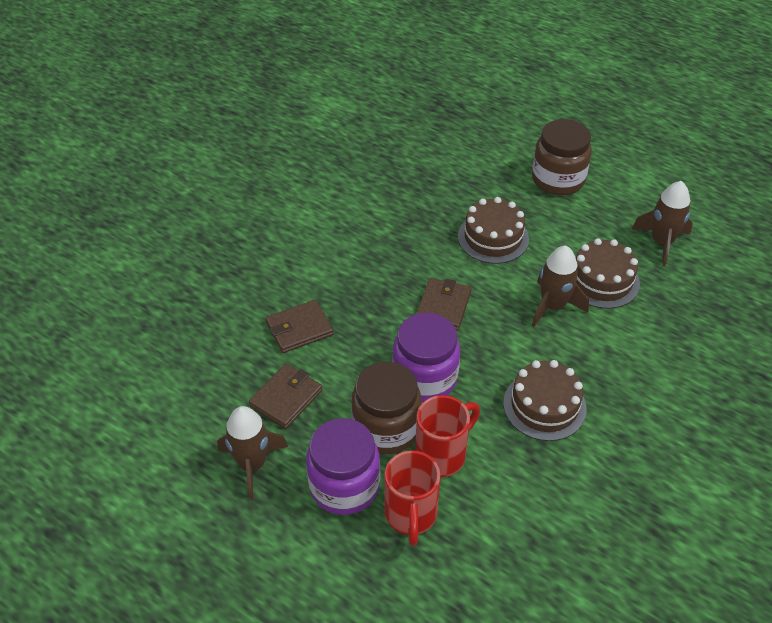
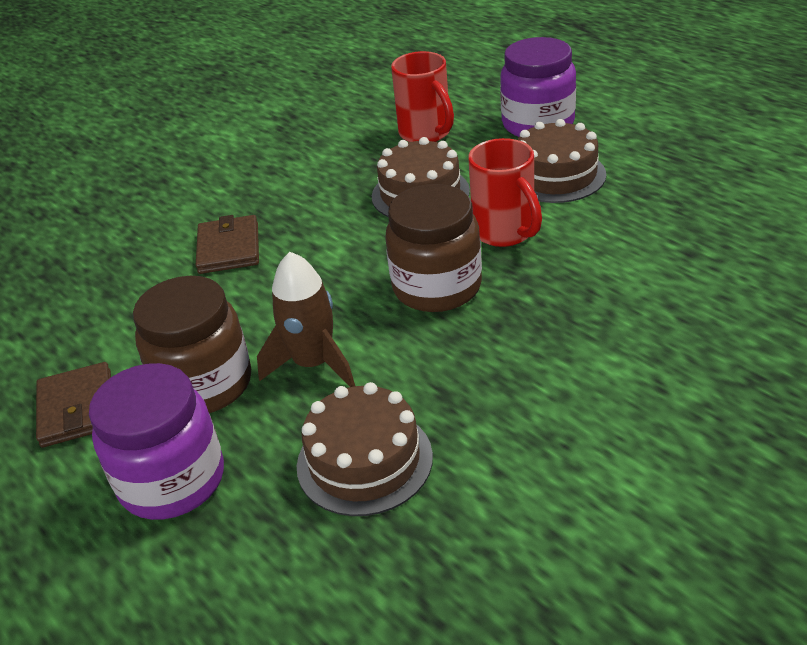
brown rocket: 3 -> 1
brown wallet: 3 -> 2

